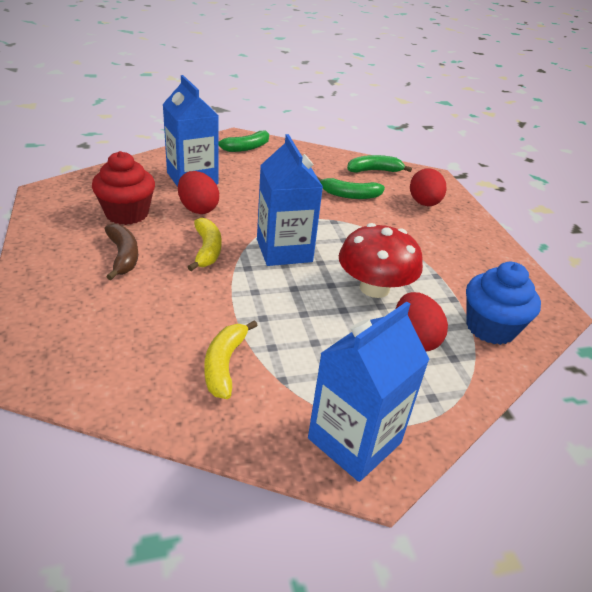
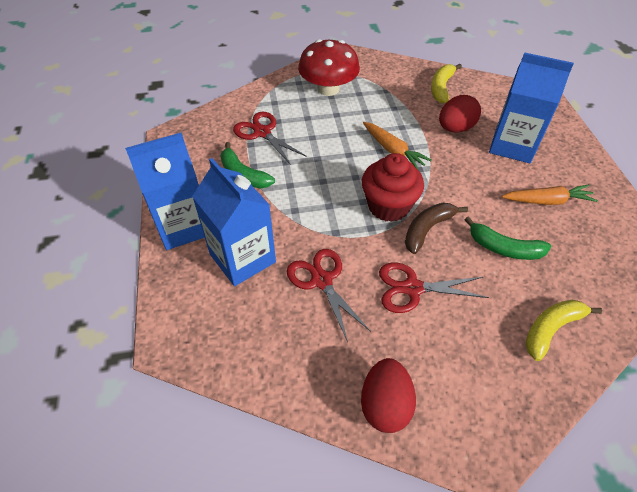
blue cupcake: 1 -> 0
green banana: 3 -> 2
orange carrot: 0 -> 2
red egg: 3 -> 2
red scissors: 0 -> 3

